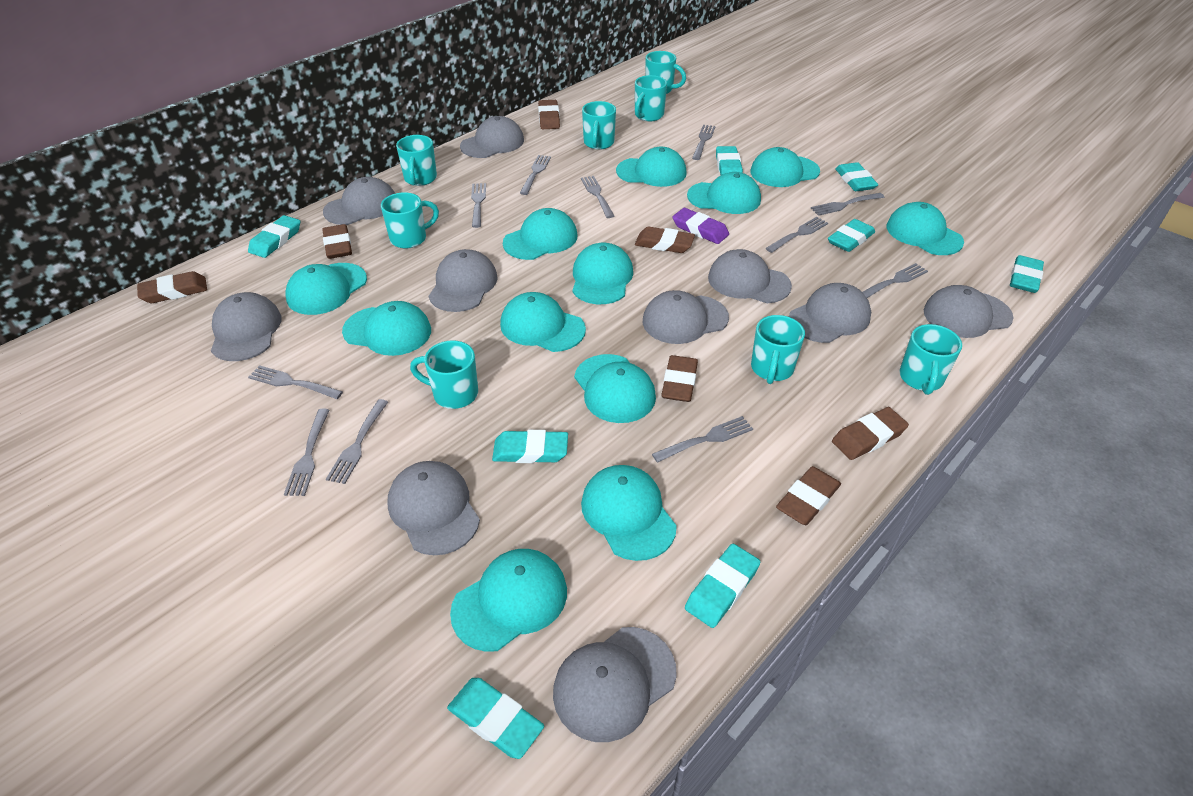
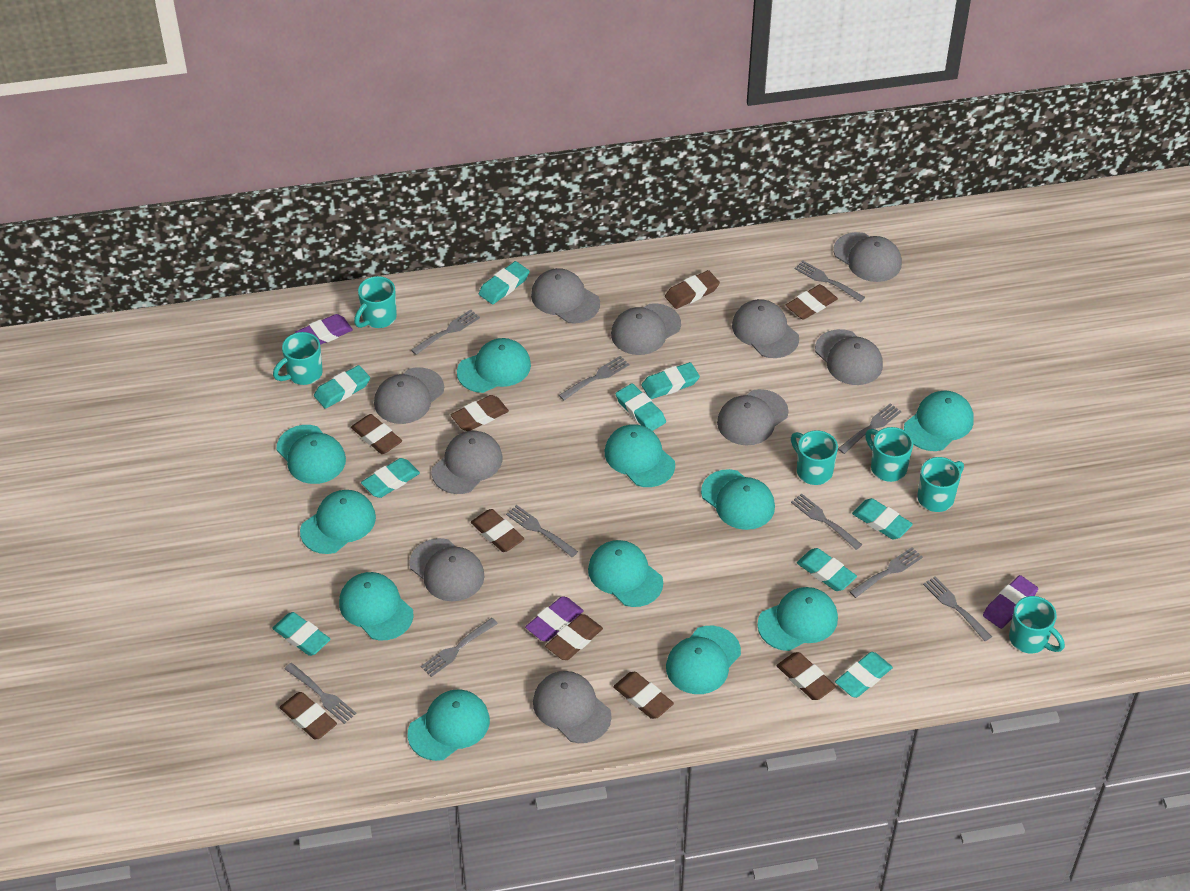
brown eraser: 7 -> 9
grey fork: 11 -> 10
purple eraser: 1 -> 3
turquoise cap: 12 -> 11
turquoise eraser: 8 -> 9
turquoise mug: 8 -> 6

